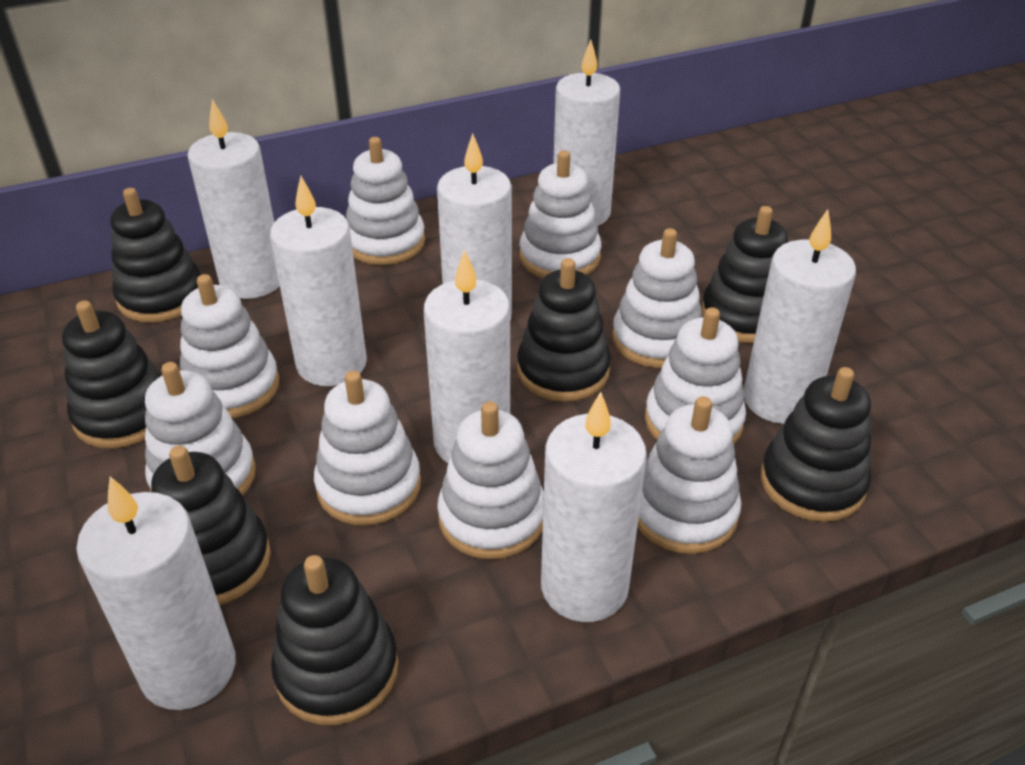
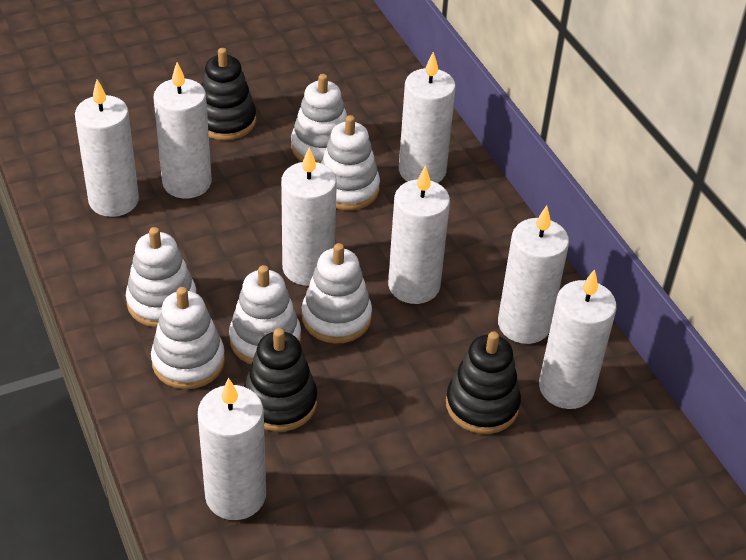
black stacking toy: 7 -> 3
white stacking toy: 9 -> 6

